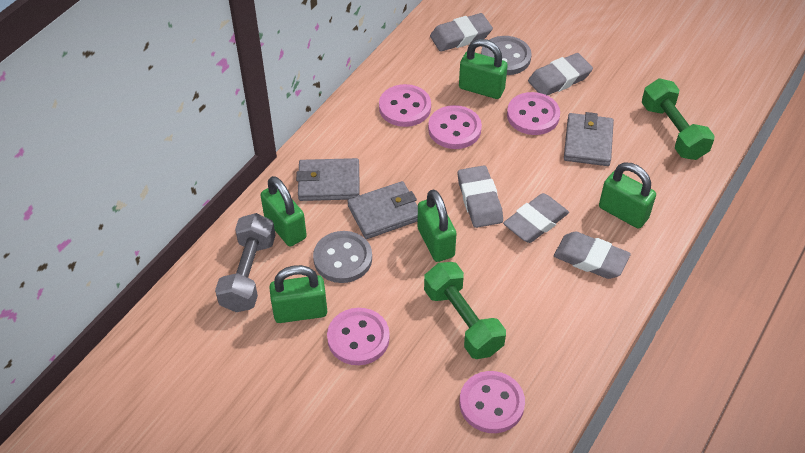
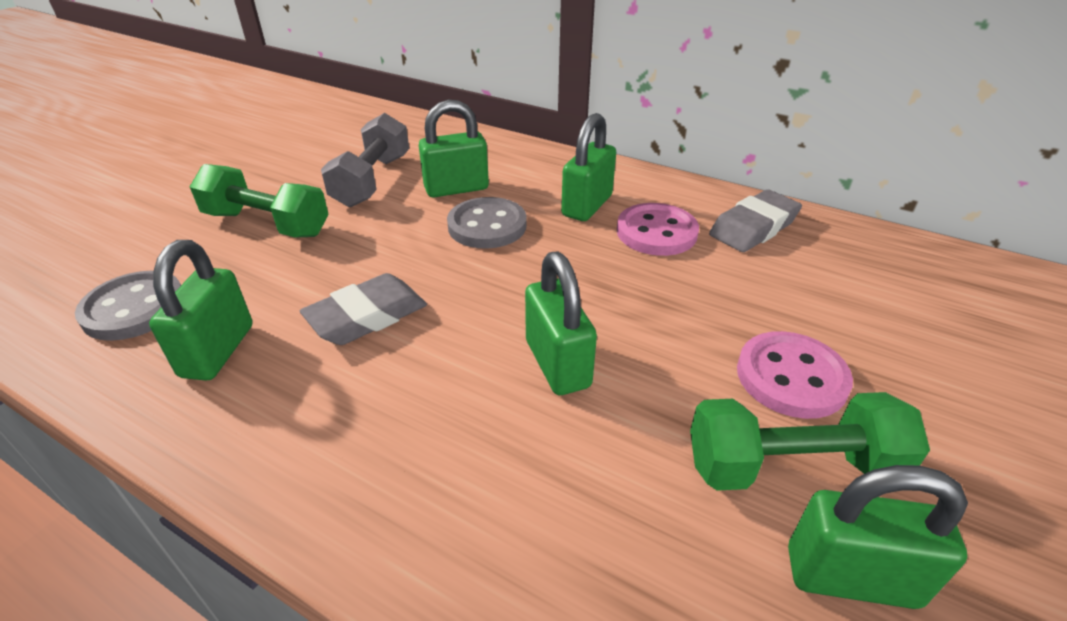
grey eraser: 5 -> 2
grey wallet: 3 -> 0
pink button: 5 -> 2

